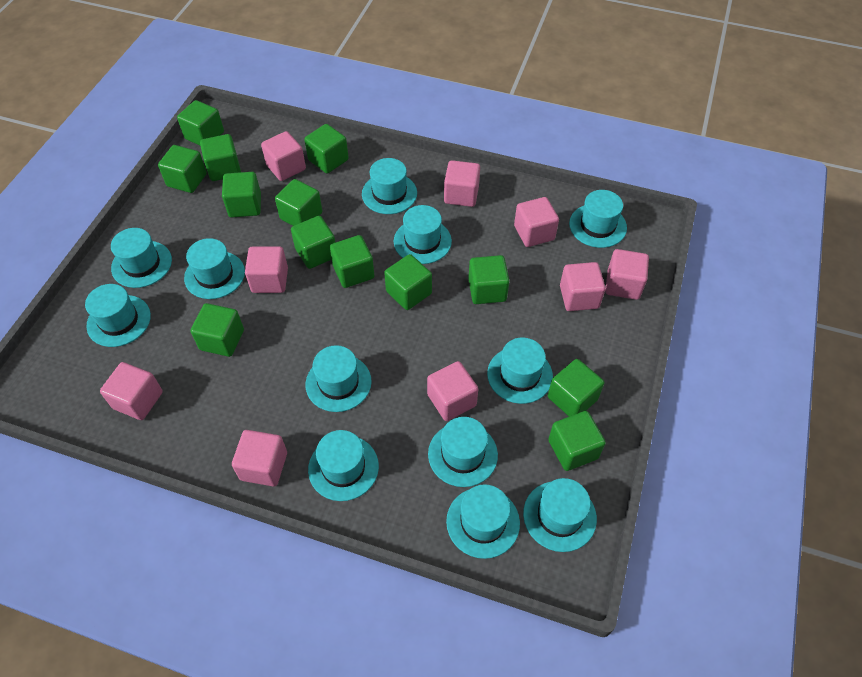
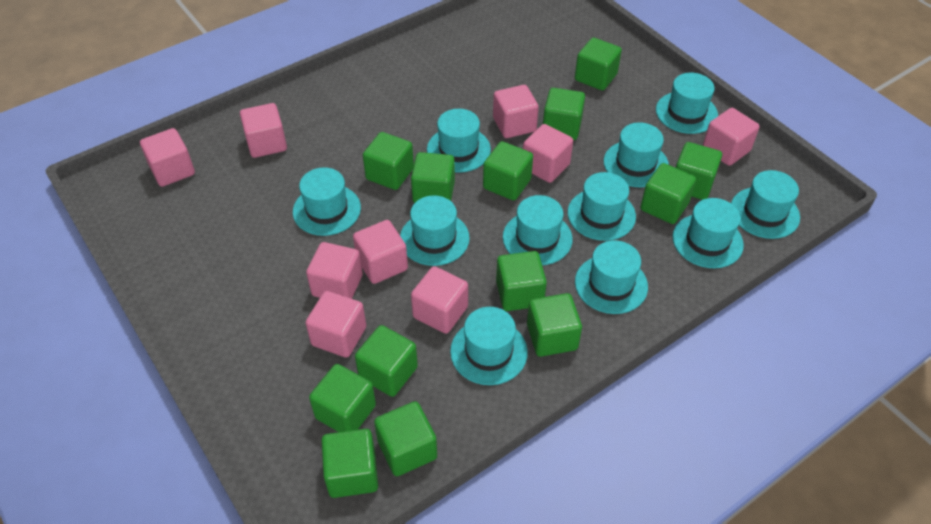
turquoise hat: 12 -> 11

